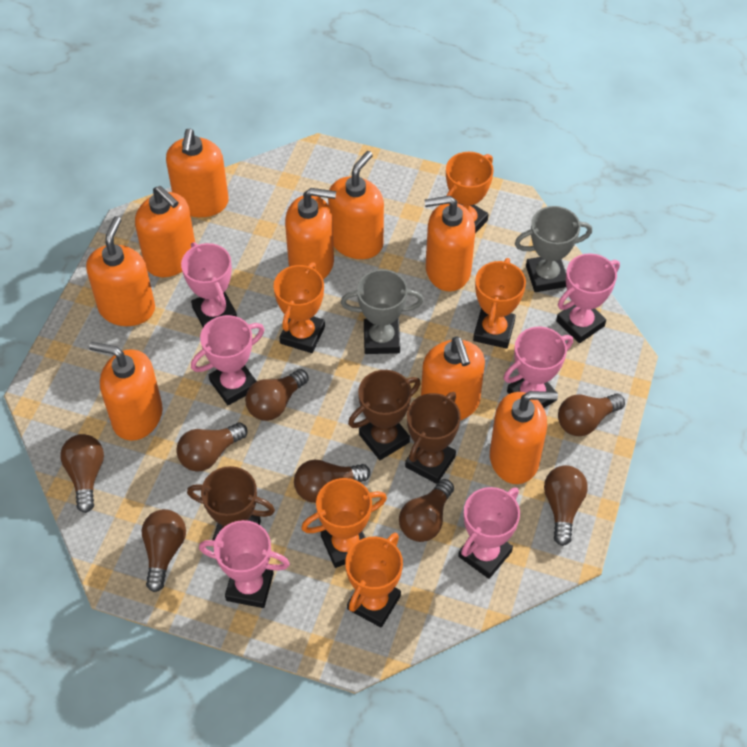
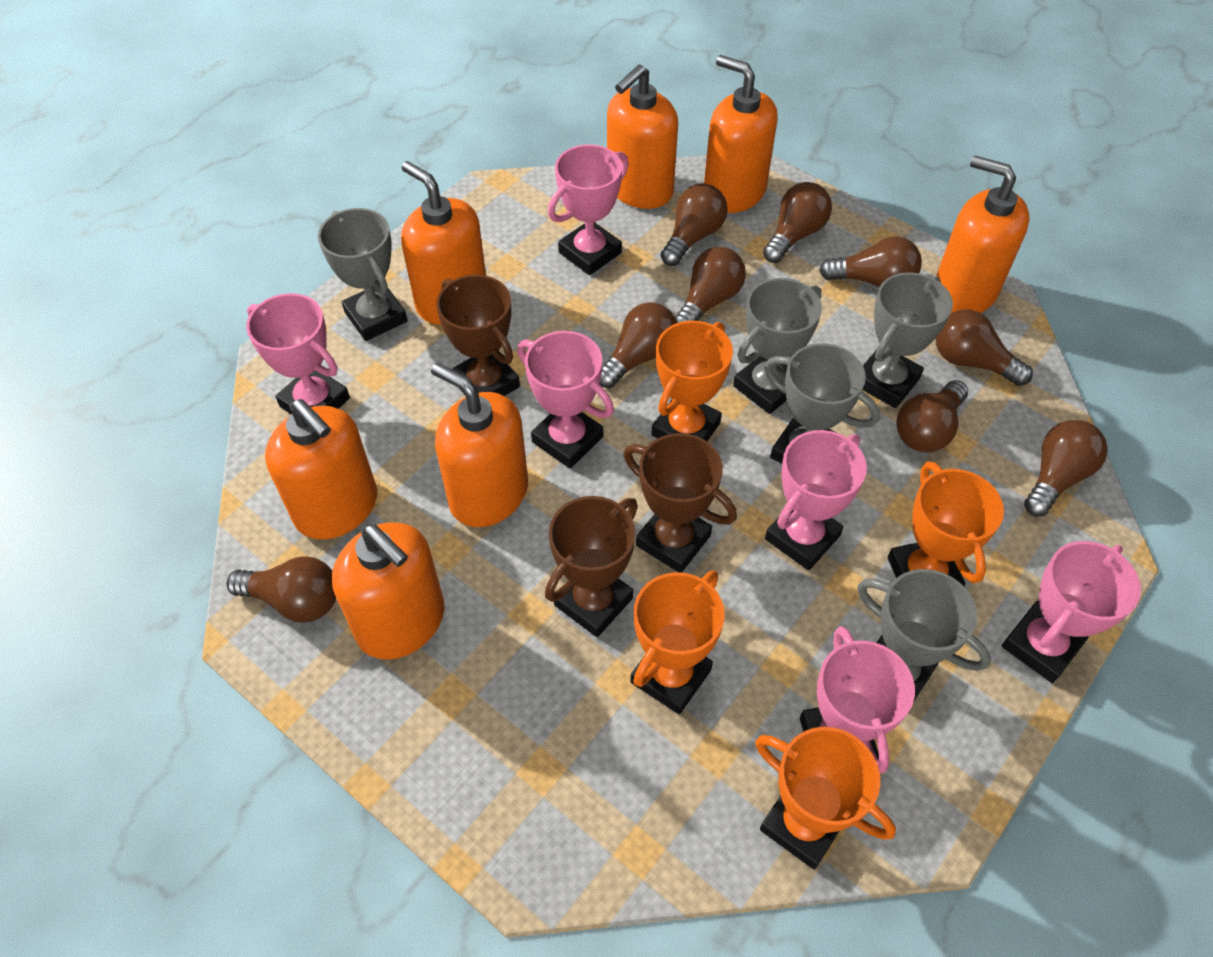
brown light bulb: 8 -> 9
grey trophy: 2 -> 5
orange soap dispenser: 9 -> 7
orange trophy: 5 -> 4

